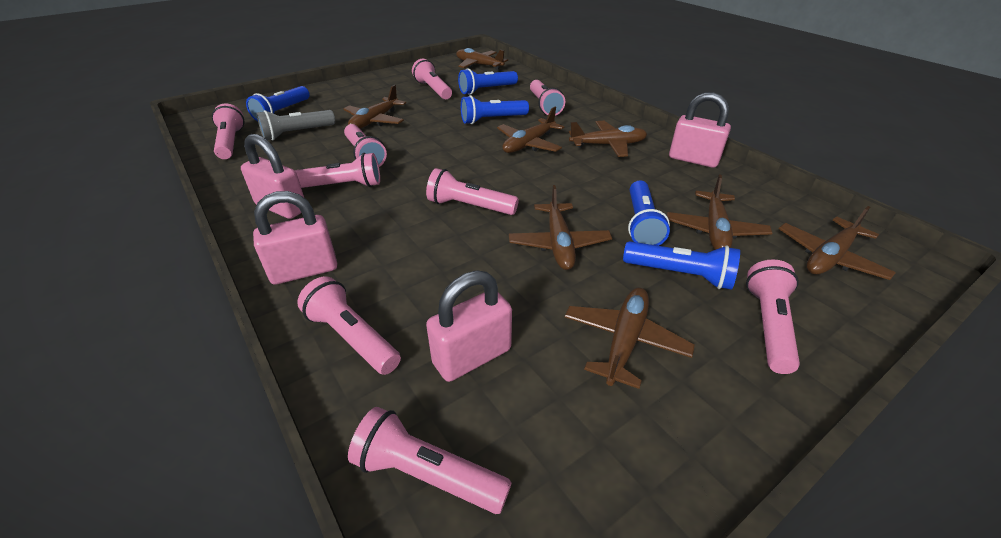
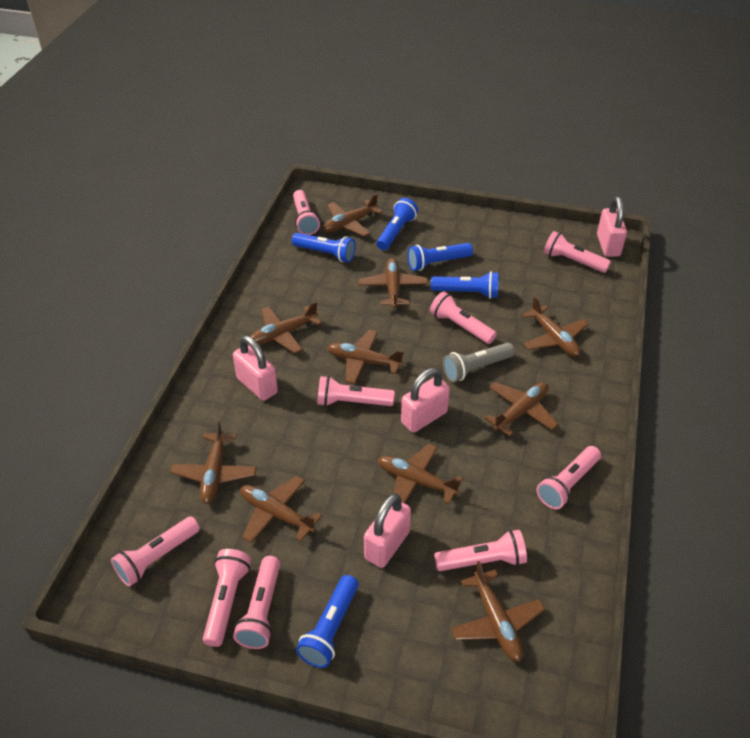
brown plane: 8 -> 10

